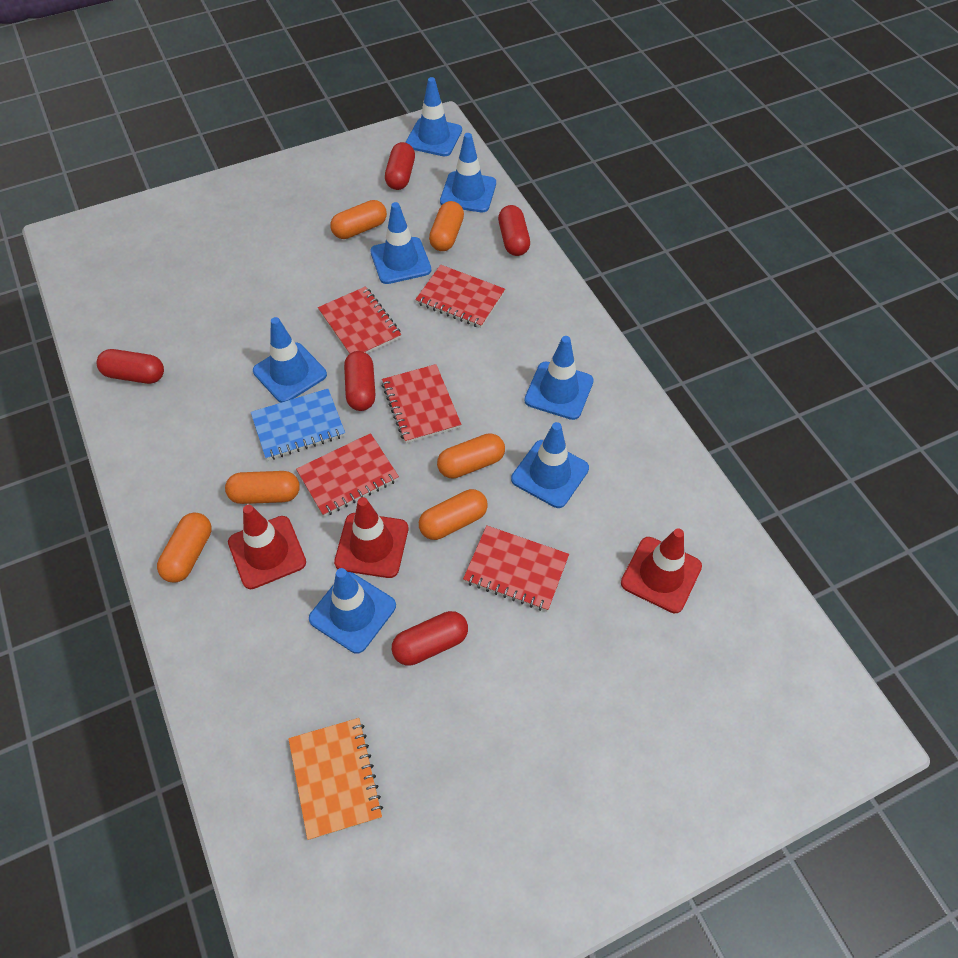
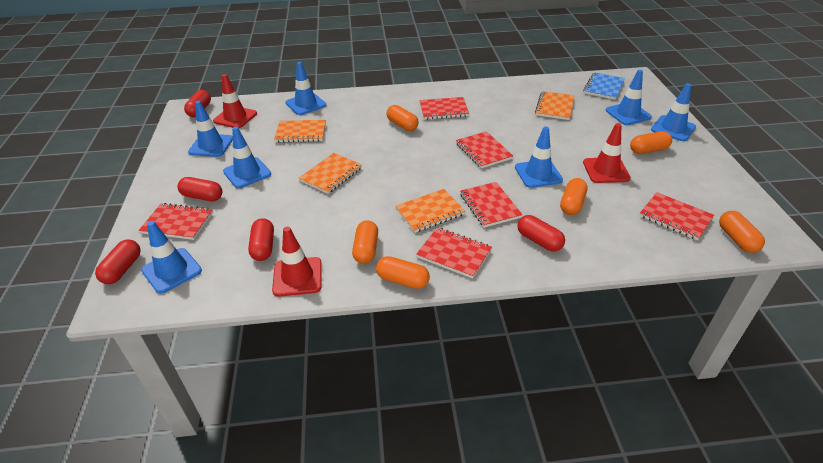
orange notebook: 1 -> 4
red notebook: 5 -> 6

